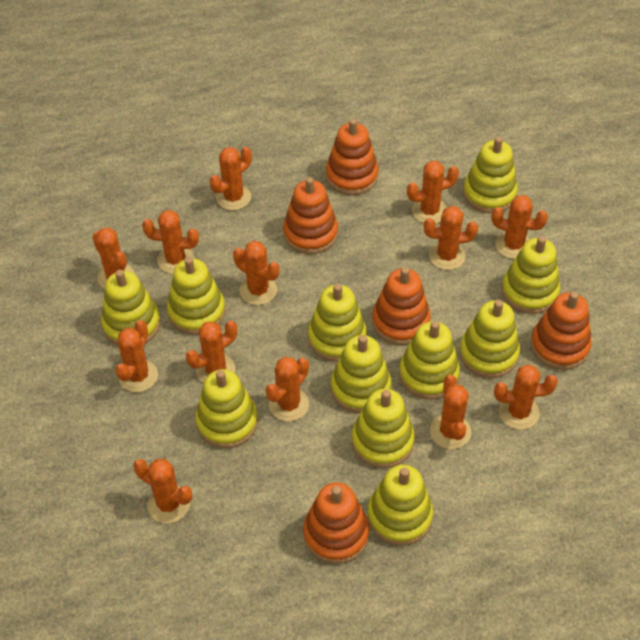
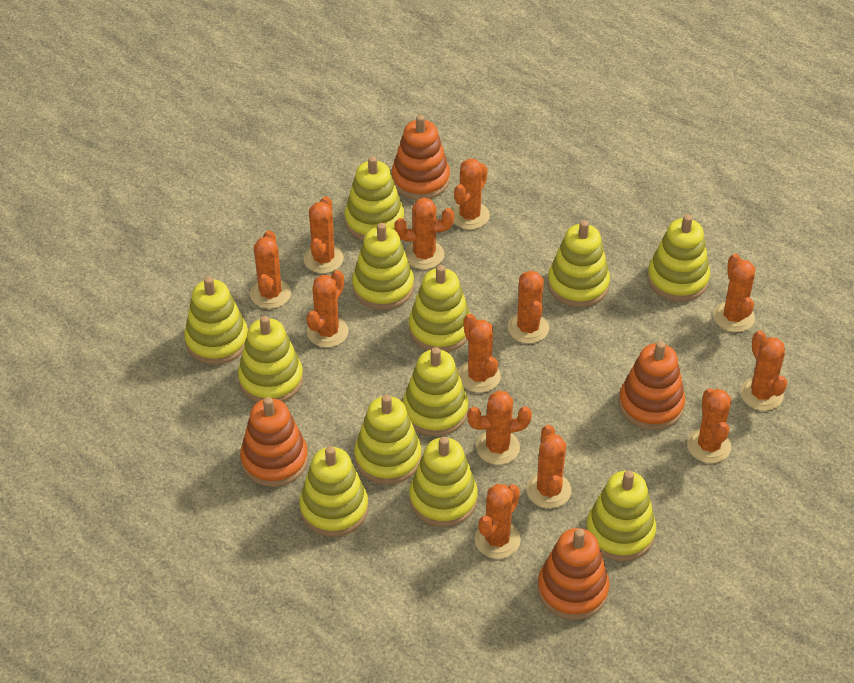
orange stacking toy: 5 -> 4
yellow stacking toy: 11 -> 12

